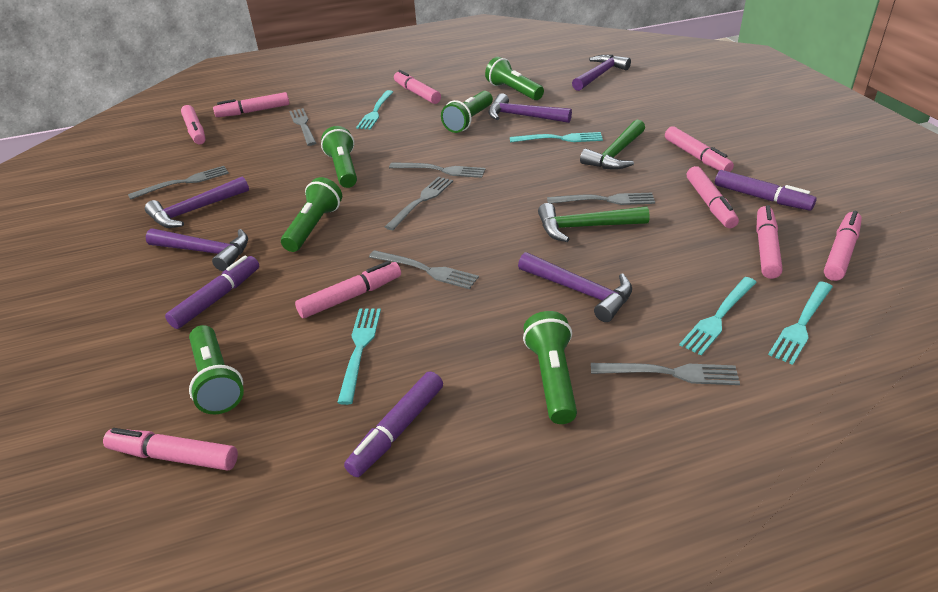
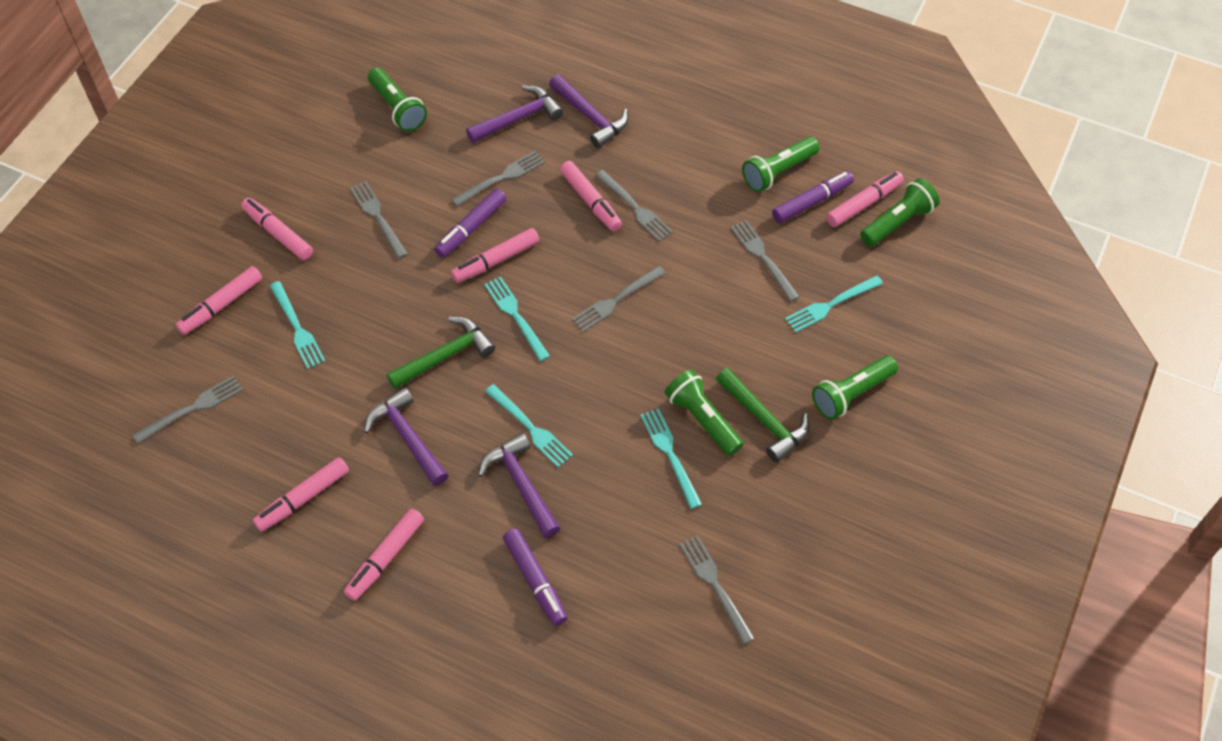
green flashlight: 6 -> 5
pink marker: 9 -> 7
purple hammer: 5 -> 4

